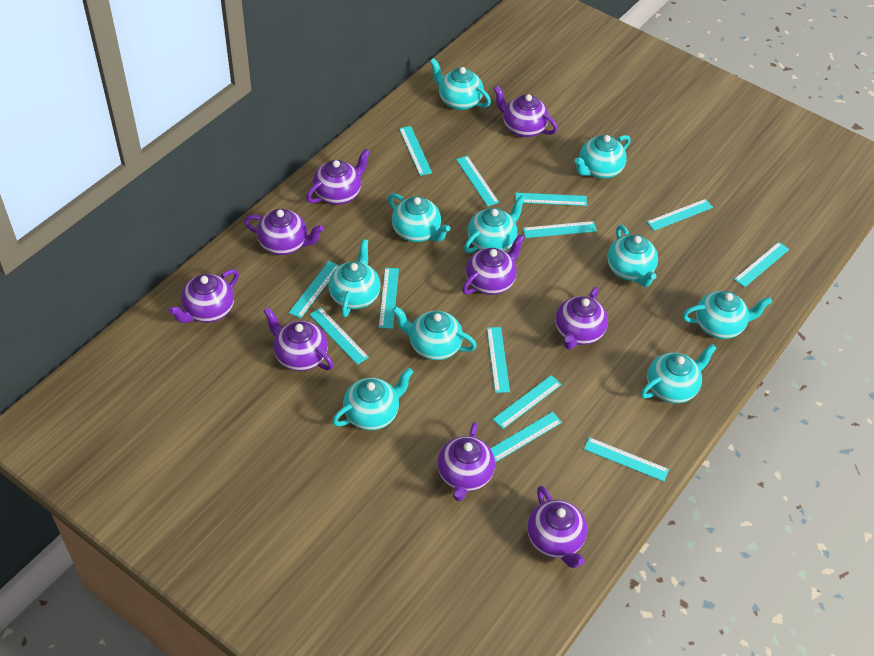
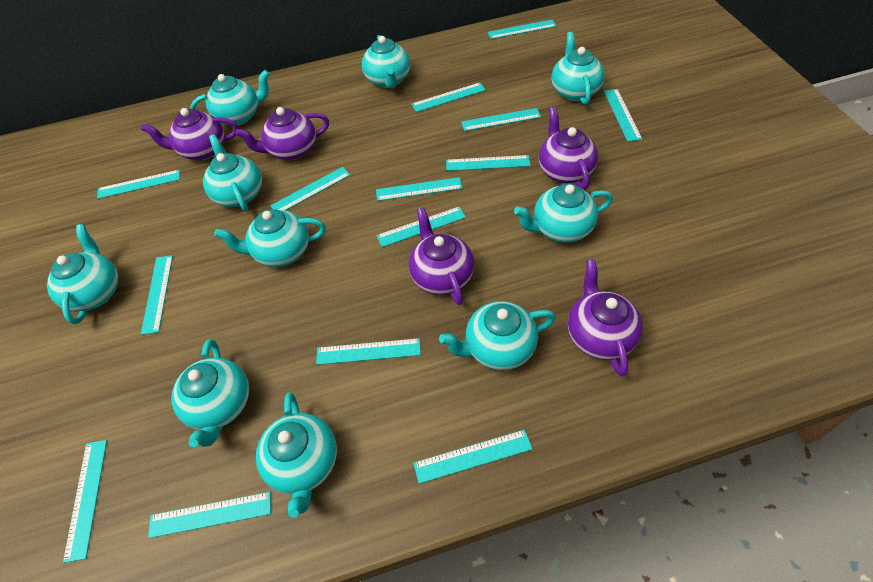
purple teapot: 9 -> 5
turquoise ruler: 13 -> 14

